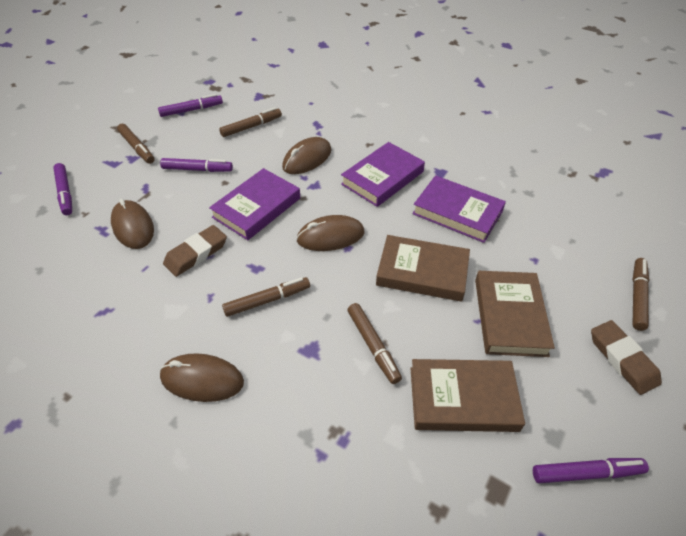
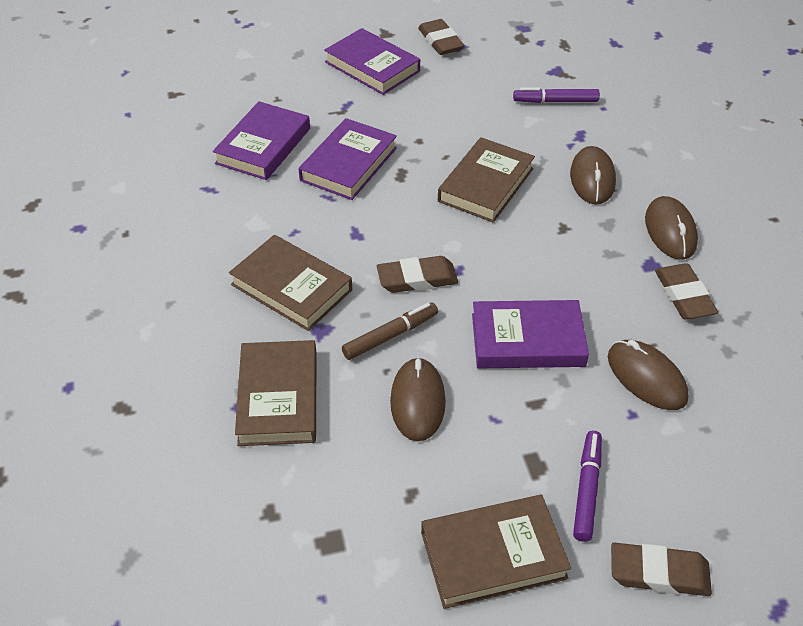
brown book: 3 -> 4
brown eraser: 2 -> 4
brown marker: 5 -> 1
purple book: 3 -> 4
purple marker: 4 -> 2

